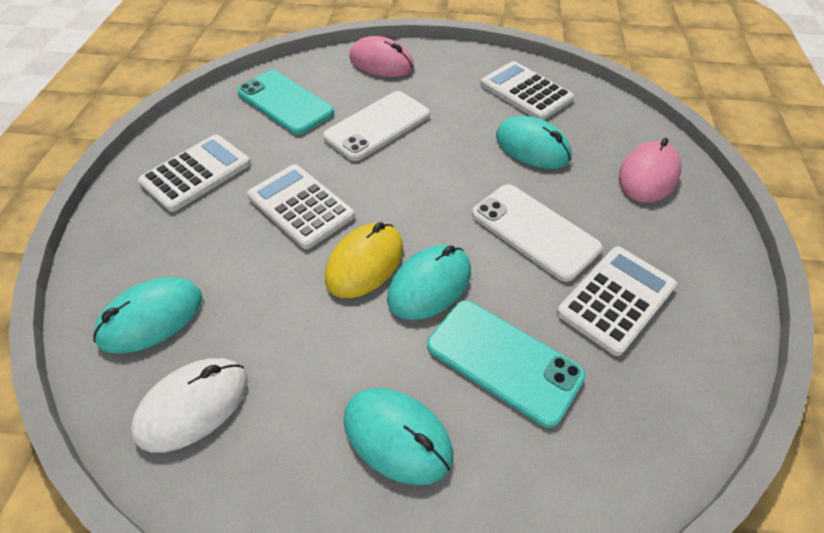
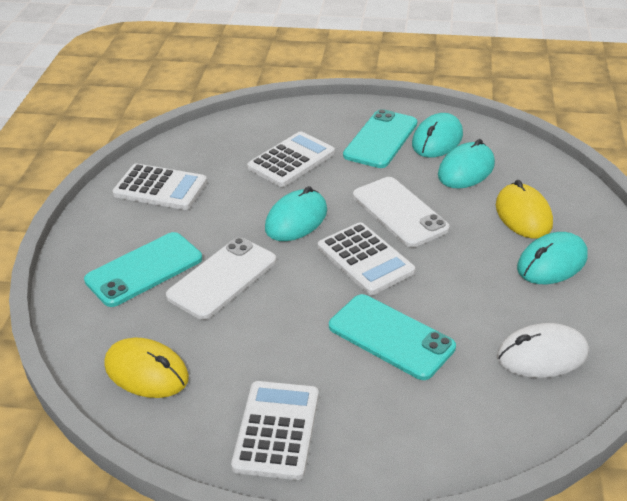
pink mouse: 2 -> 0
turquoise phone: 2 -> 3
yellow mouse: 1 -> 2

